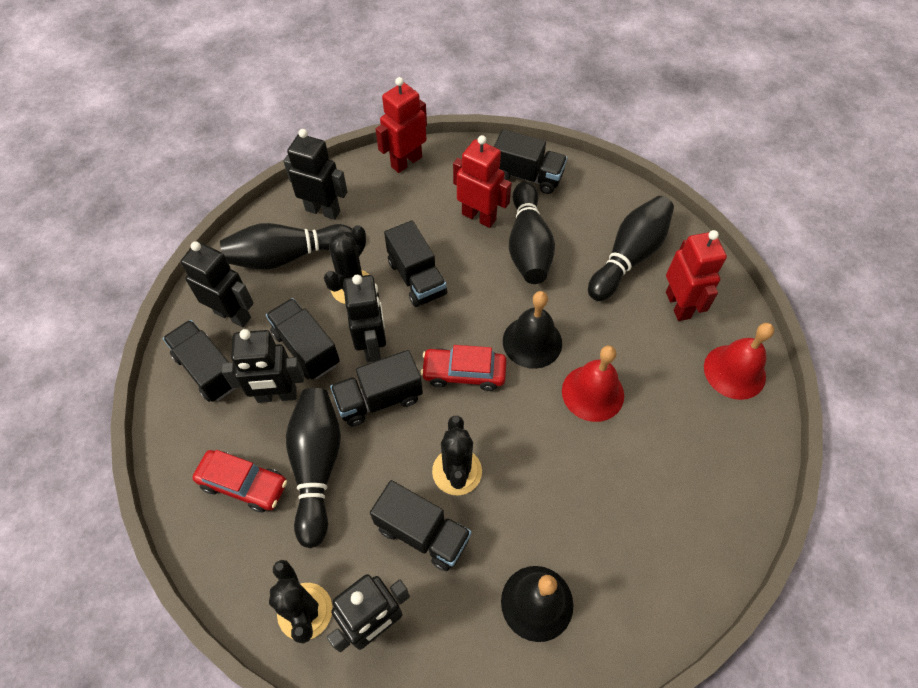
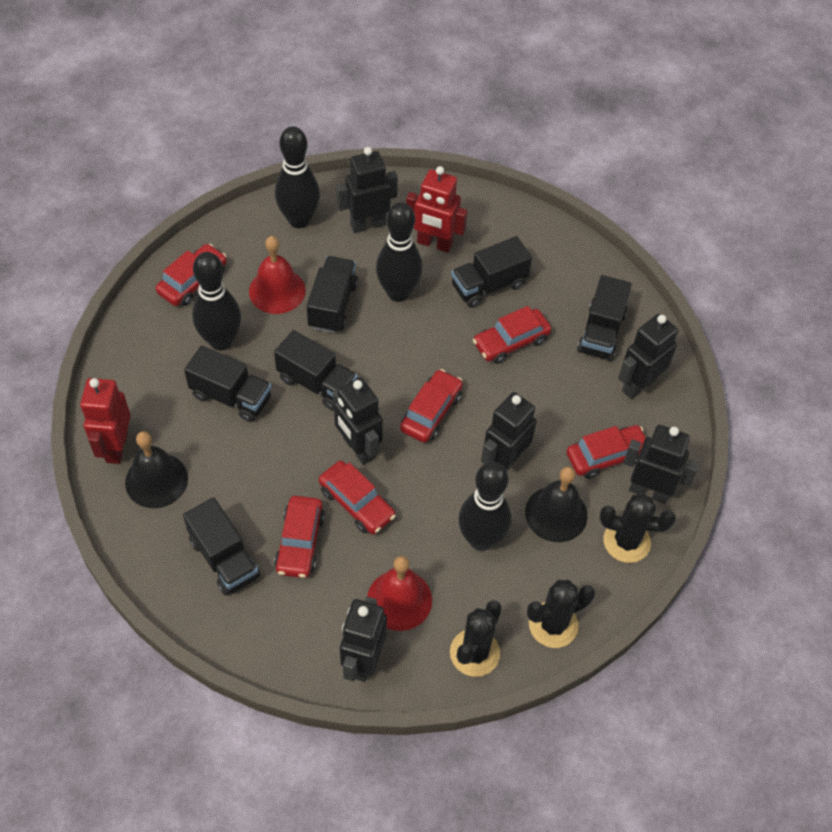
black robot: 5 -> 6
red car: 2 -> 6
red robot: 3 -> 2

